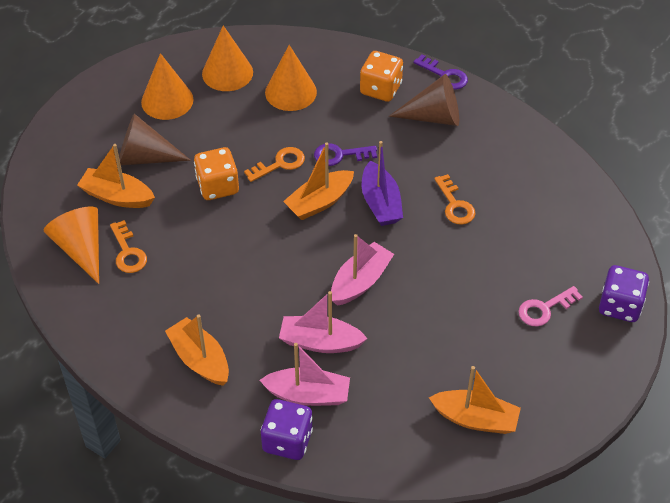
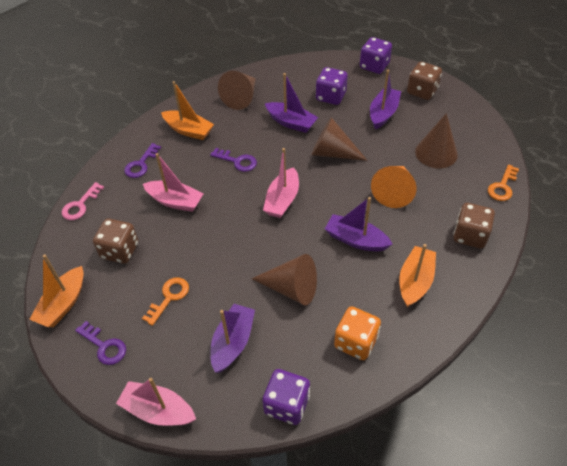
brown cone: 2 -> 4
brown dice: 0 -> 3
orange boat: 4 -> 3
orange cone: 4 -> 1
orange dice: 2 -> 1
orange key: 3 -> 2
purple boat: 1 -> 4
purple dice: 2 -> 3
purple key: 2 -> 3

